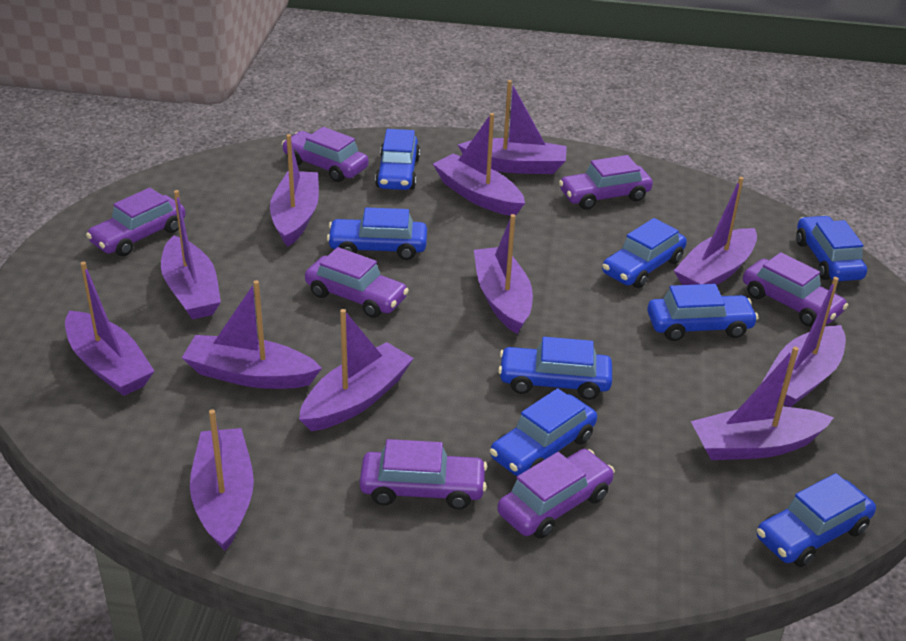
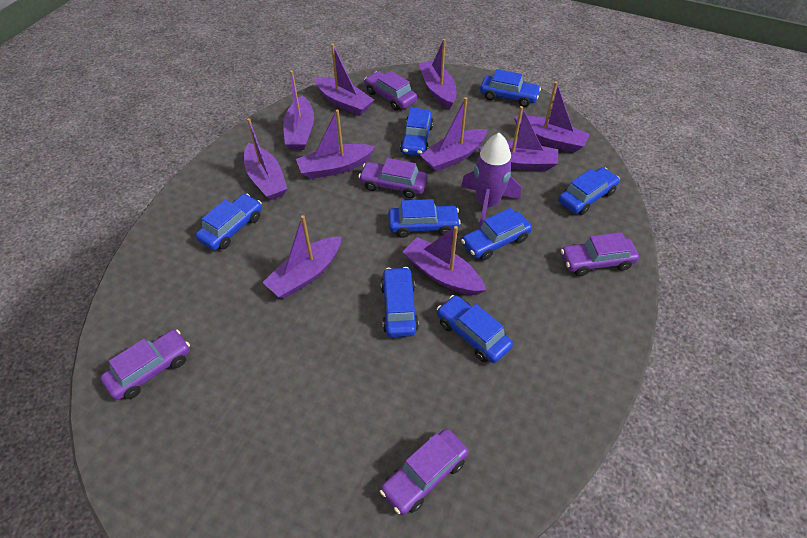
purple boat: 12 -> 10
purple car: 7 -> 5
purple rocket: 0 -> 1

